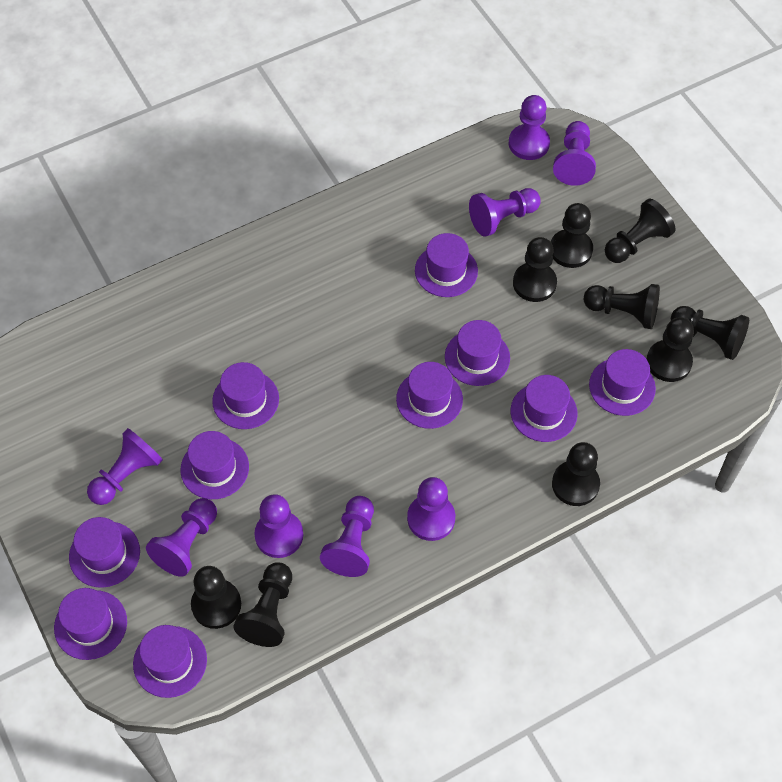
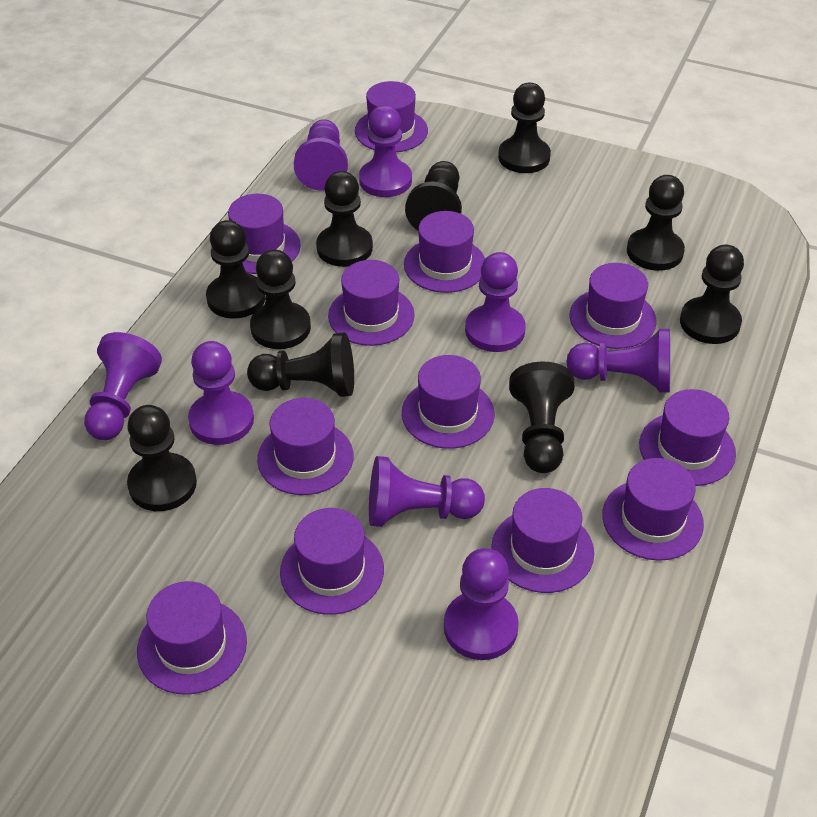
black pawn: 9 -> 10
purple hat: 10 -> 12

